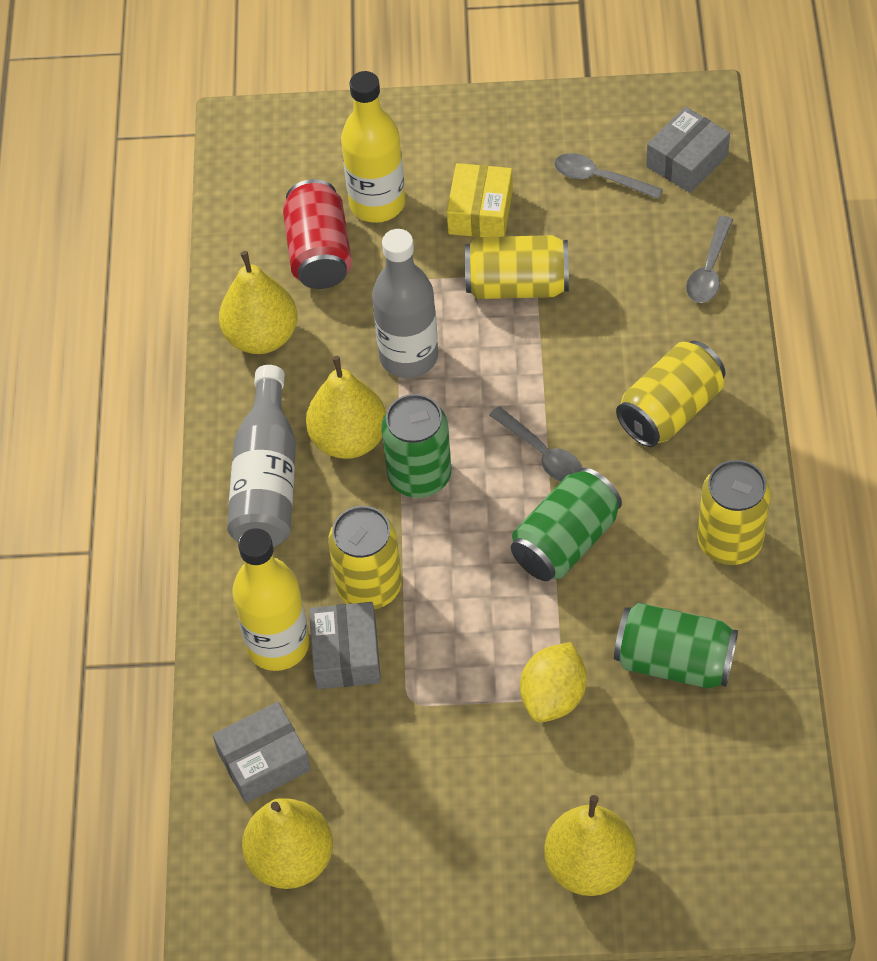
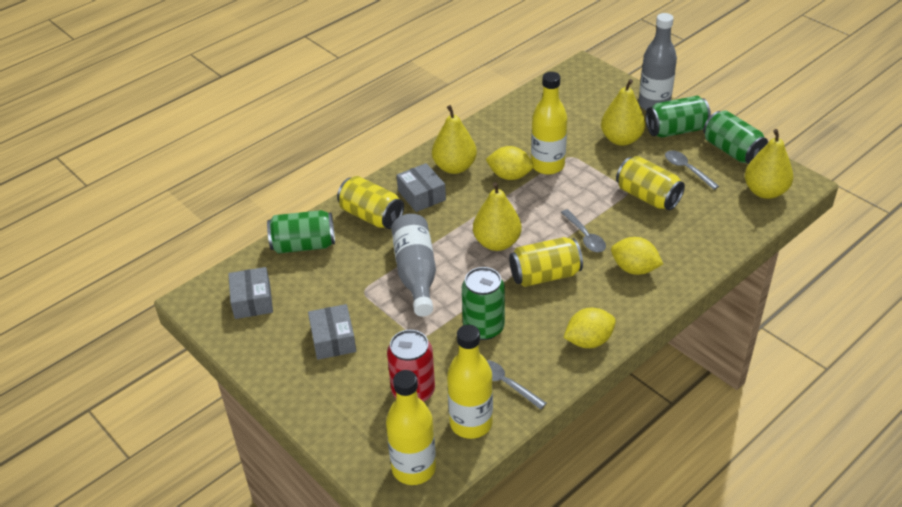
green can: 3 -> 4
yellow bottle: 2 -> 3
yellow box: 1 -> 0
yellow can: 4 -> 3
yellow lemon: 1 -> 3

